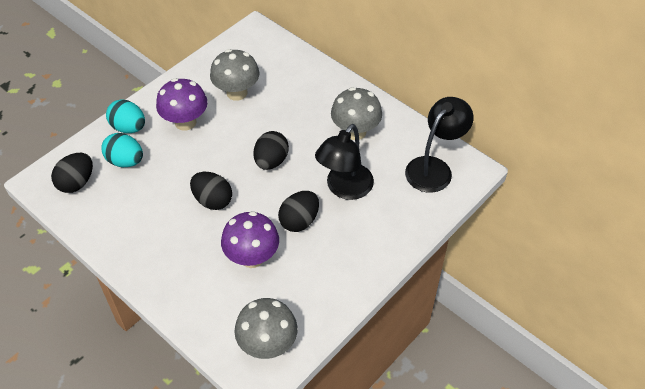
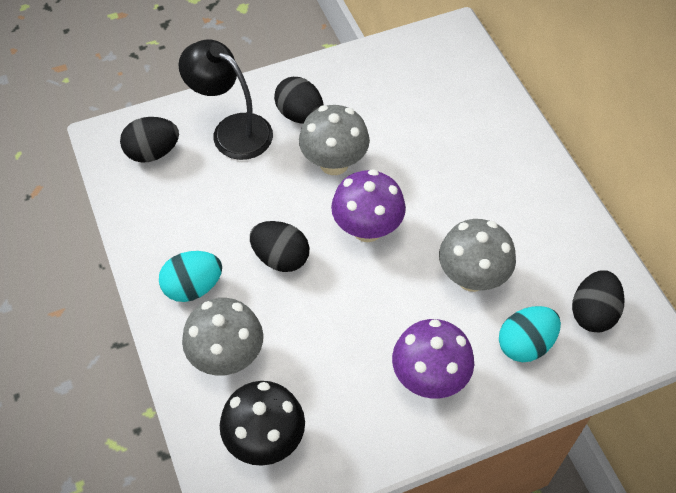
black lamp: 2 -> 1
black mushroom: 0 -> 1

